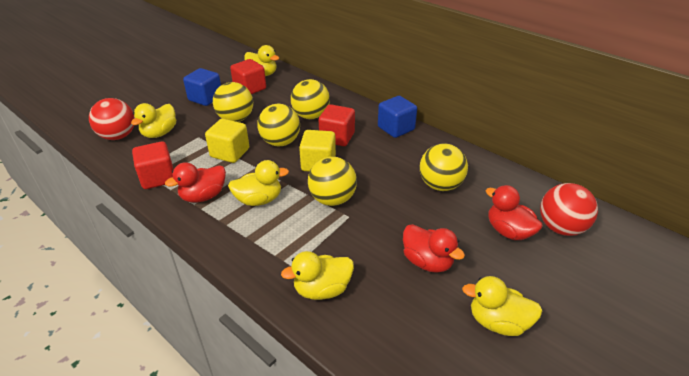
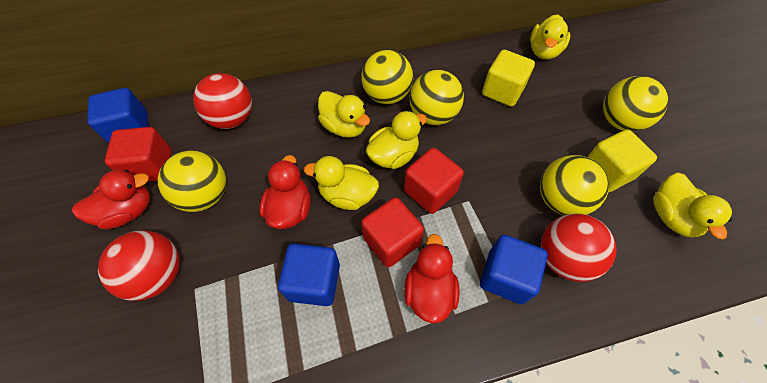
blue cube: 2 -> 3
red ball: 2 -> 3

